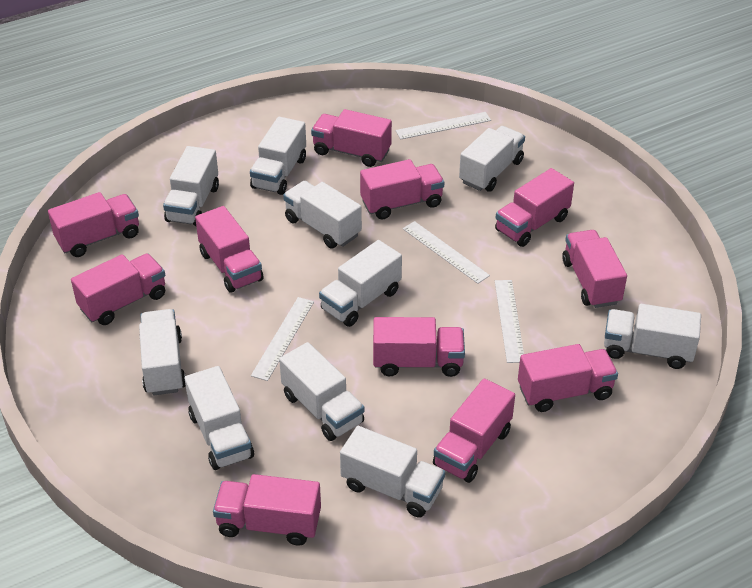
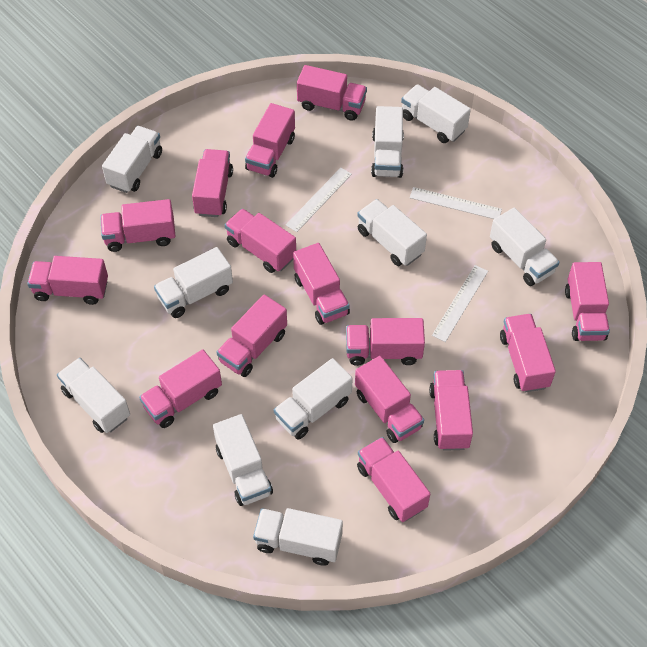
pink truck: 11 -> 15
white ruler: 4 -> 3

